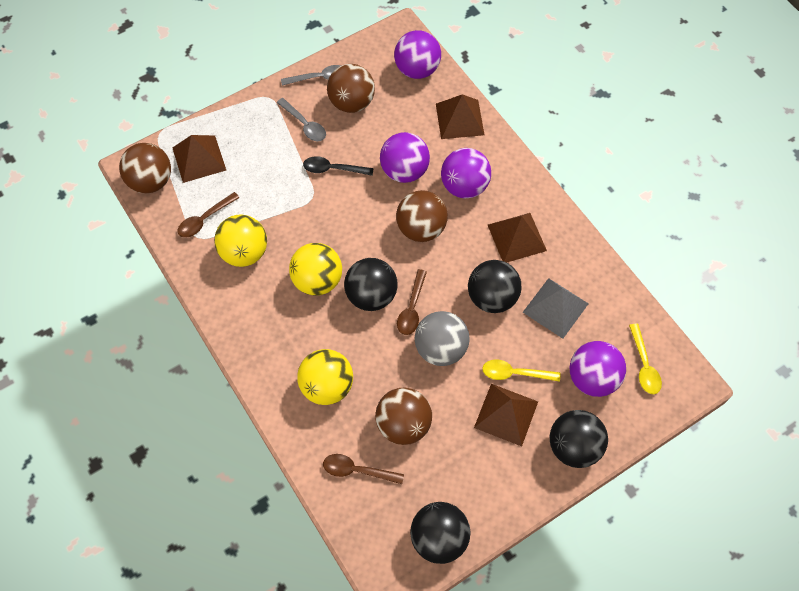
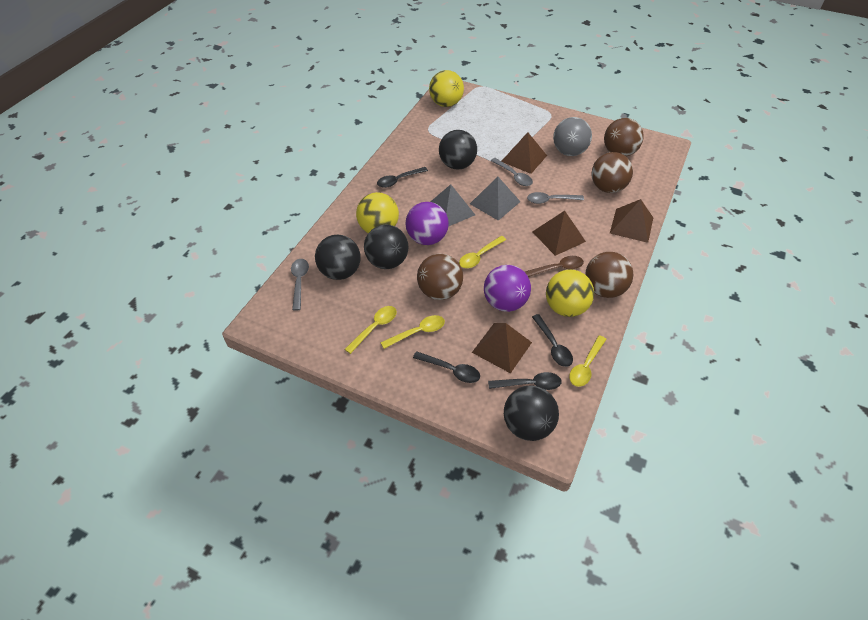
black spoon: 1 -> 4
brown spoon: 3 -> 1
grey pyramid: 1 -> 2
grey spoon: 2 -> 3
purple ball: 4 -> 2
yellow spoon: 2 -> 4

